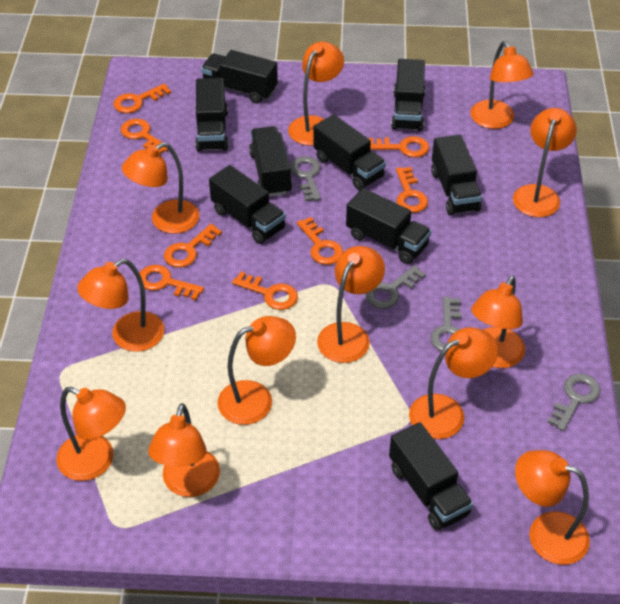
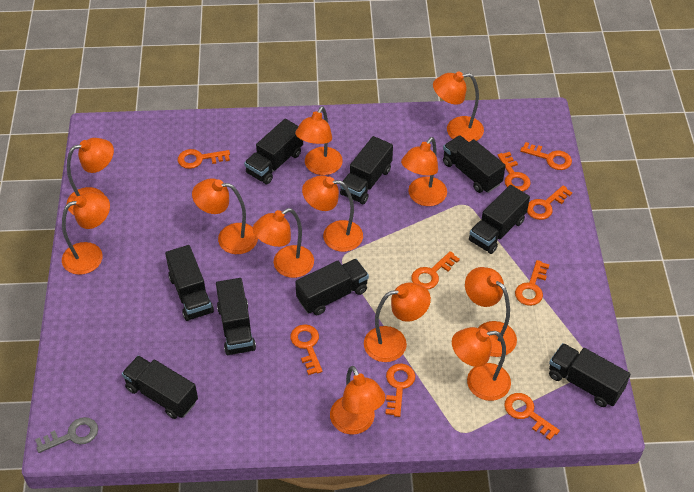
grey key: 4 -> 1
orange key: 8 -> 9

